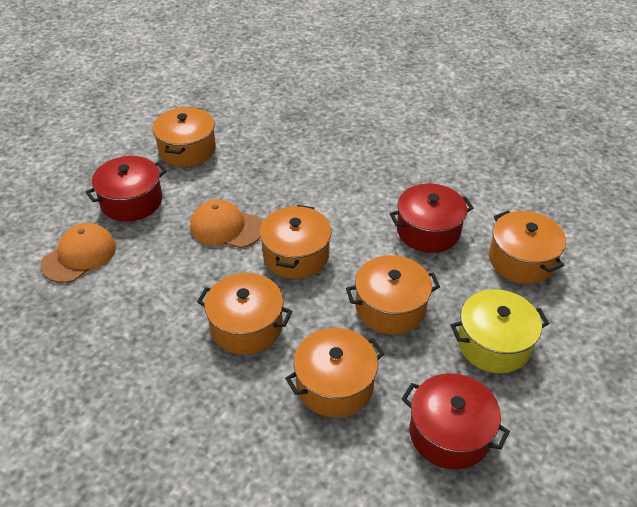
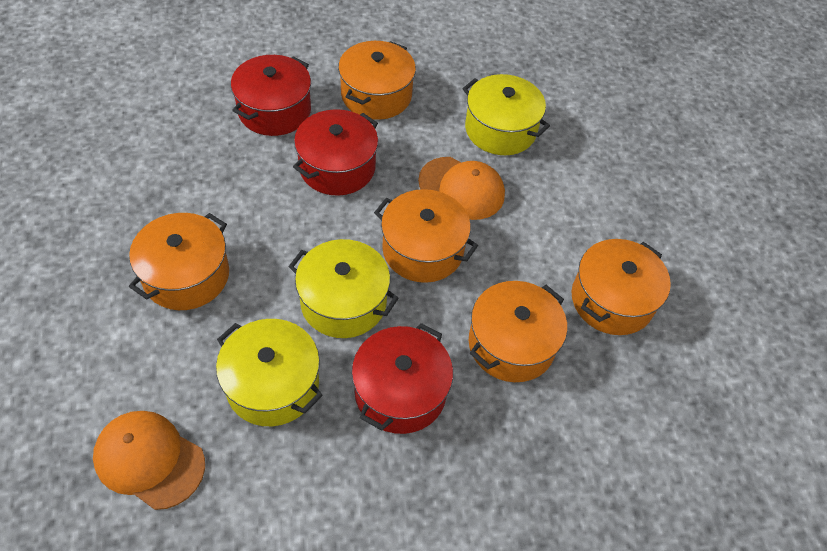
orange pot: 6 -> 5
yellow pot: 1 -> 3

